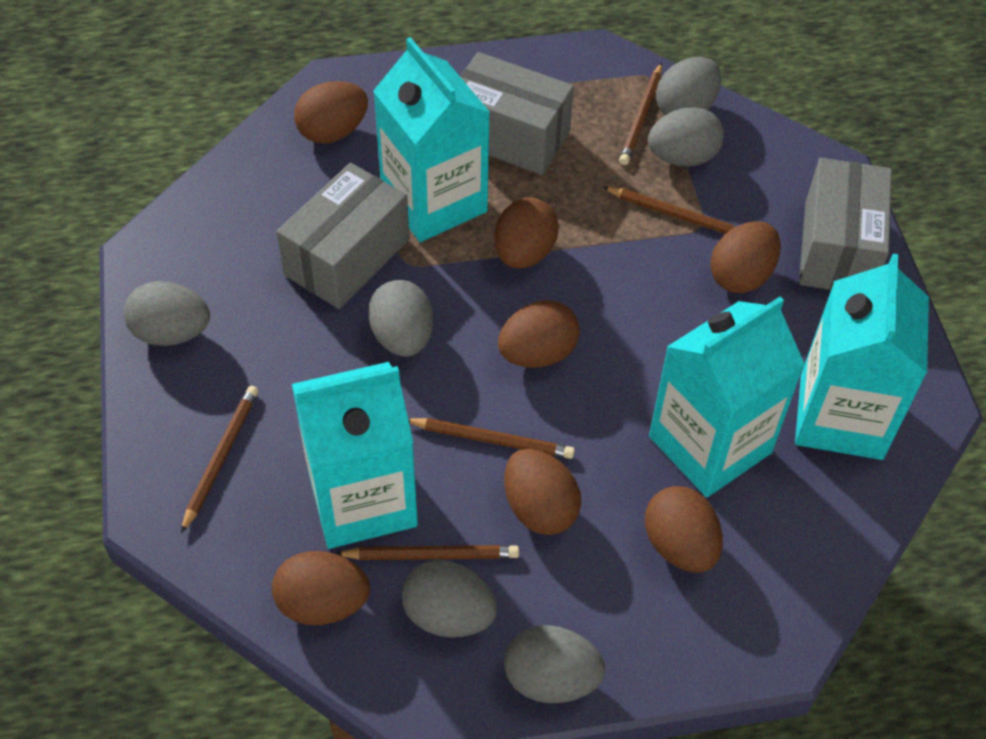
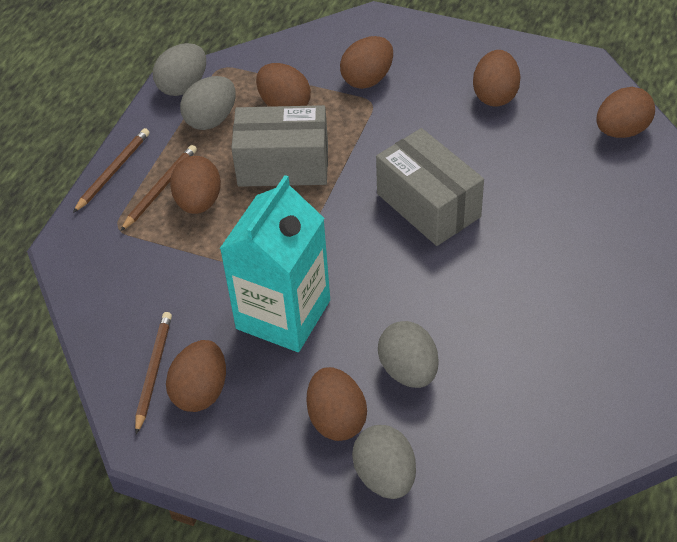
brown pencil: 5 -> 3
grey box: 3 -> 2
grey egg: 6 -> 4
turquoise carton: 4 -> 1

